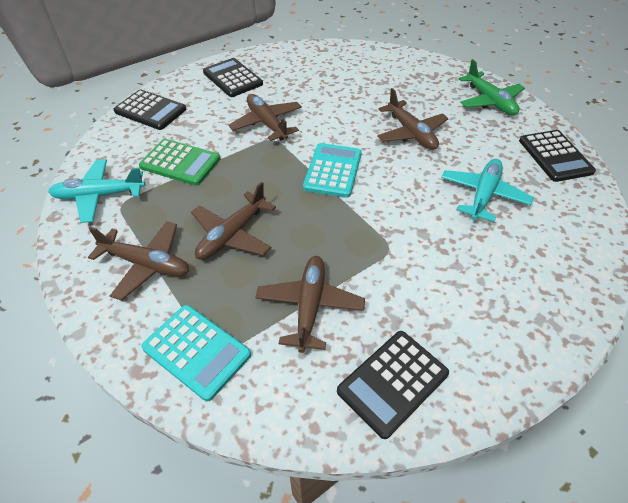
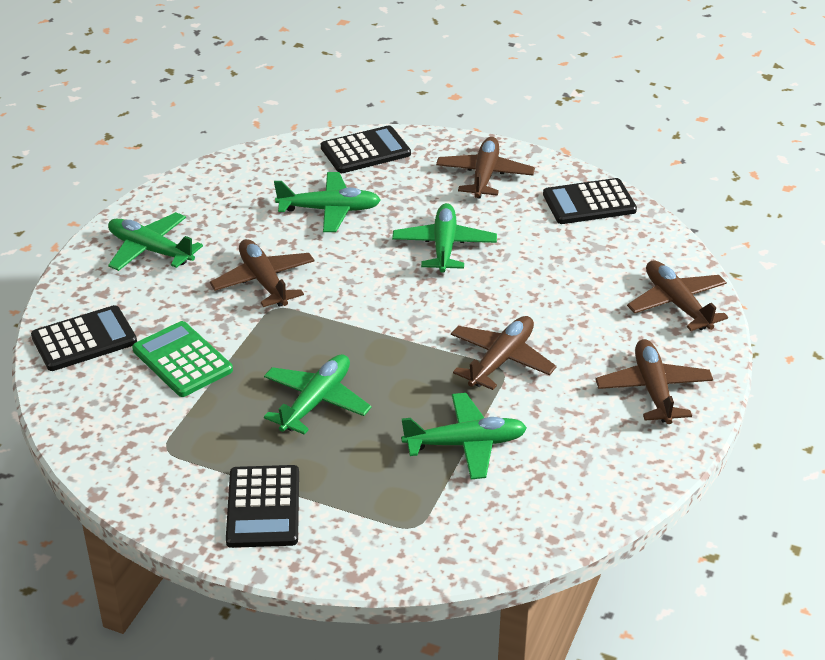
green plane: 1 -> 5
turquoise calculator: 2 -> 0
turquoise plane: 2 -> 0

